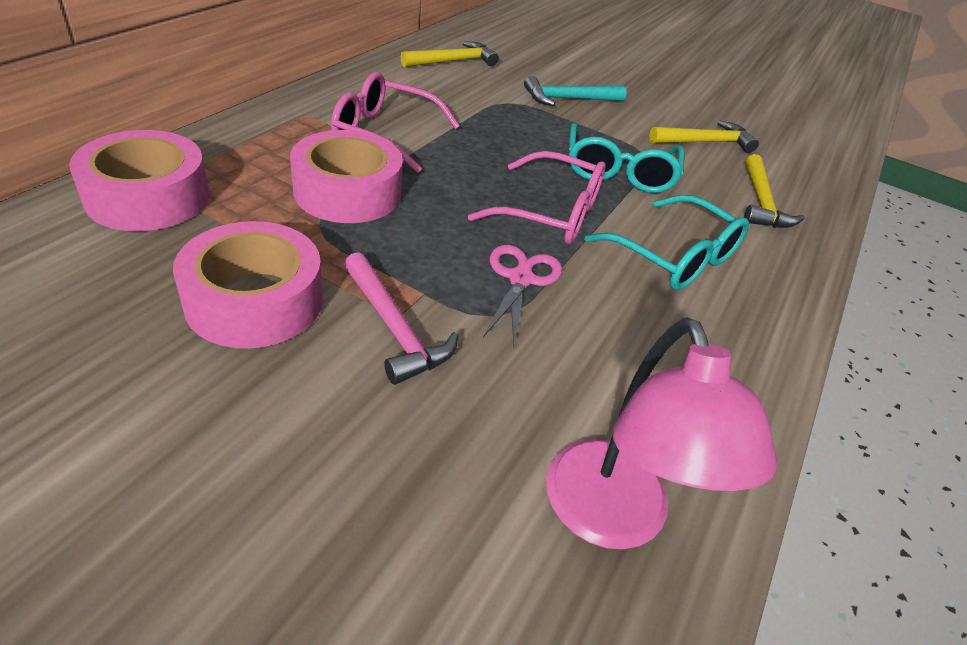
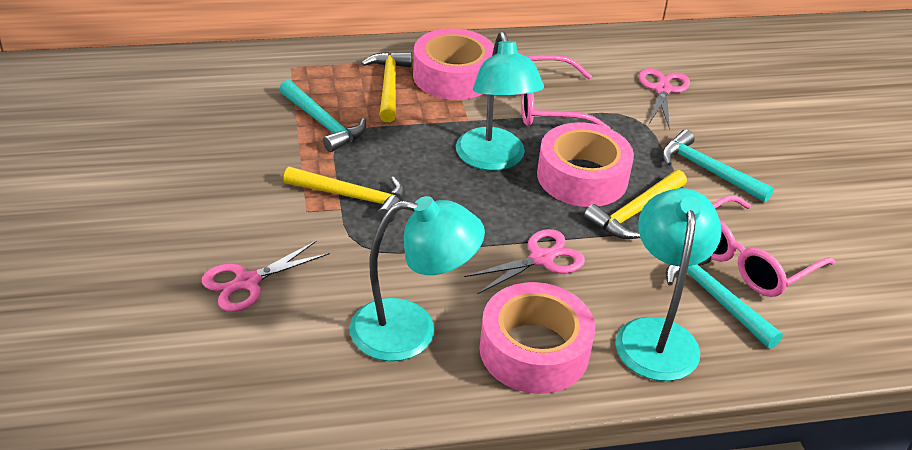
pink hammer: 1 -> 0
pink lamp: 1 -> 0
pink scissors: 1 -> 3
turquoise glasses: 2 -> 0
turquoise hammer: 1 -> 3
turquoise lamp: 0 -> 3

